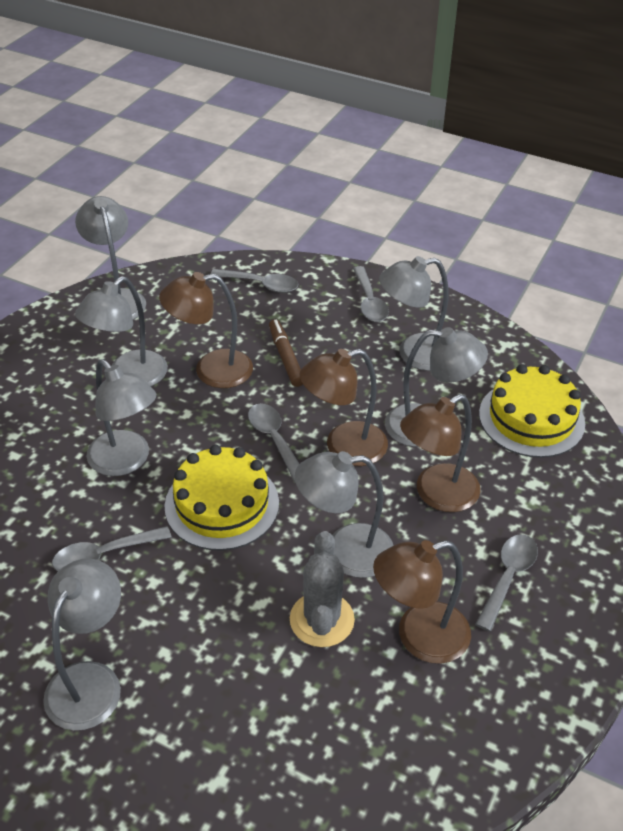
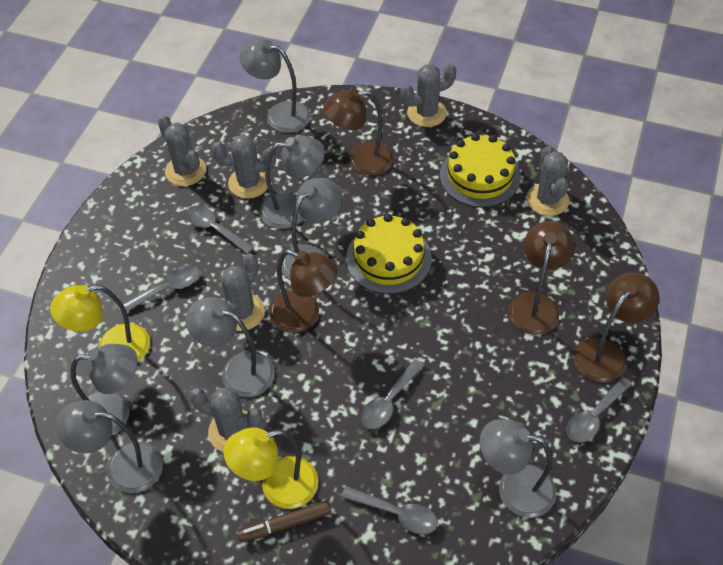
grey cactus: 1 -> 6
yellow lamp: 0 -> 2

